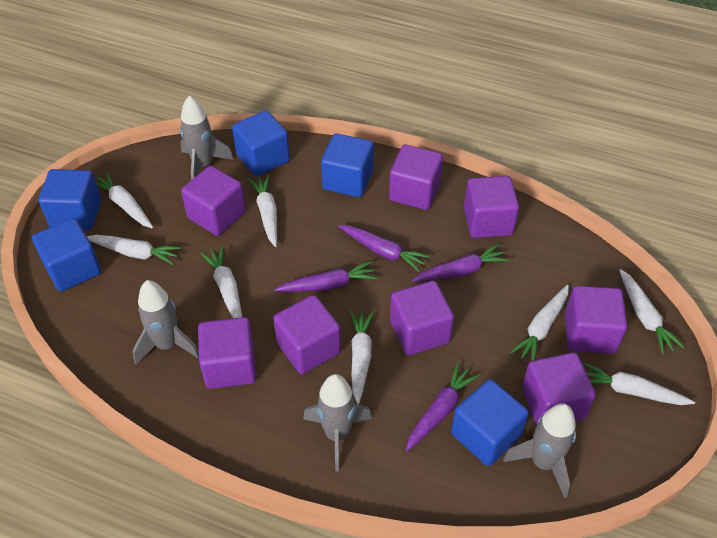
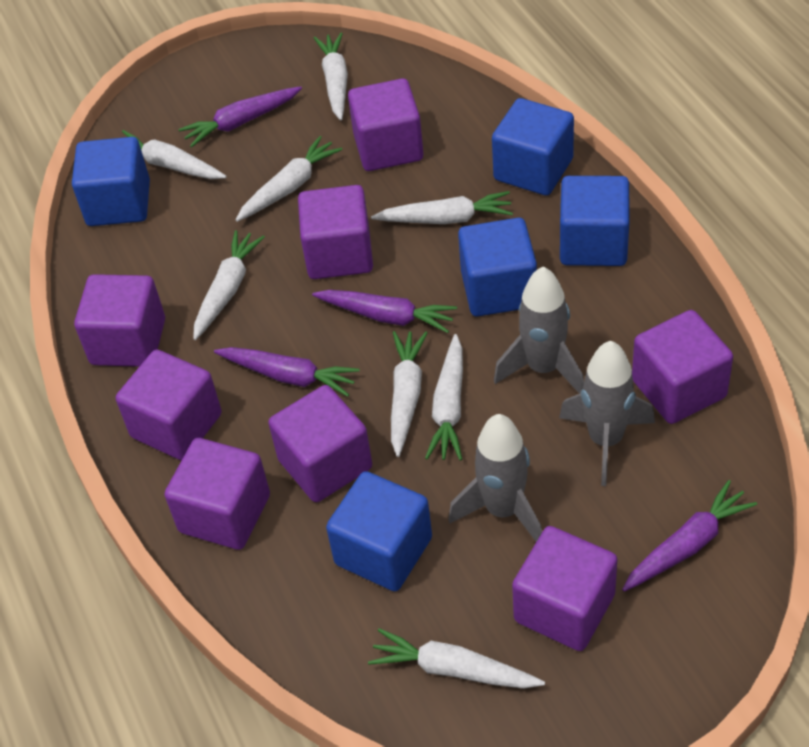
grey rocket: 4 -> 3

